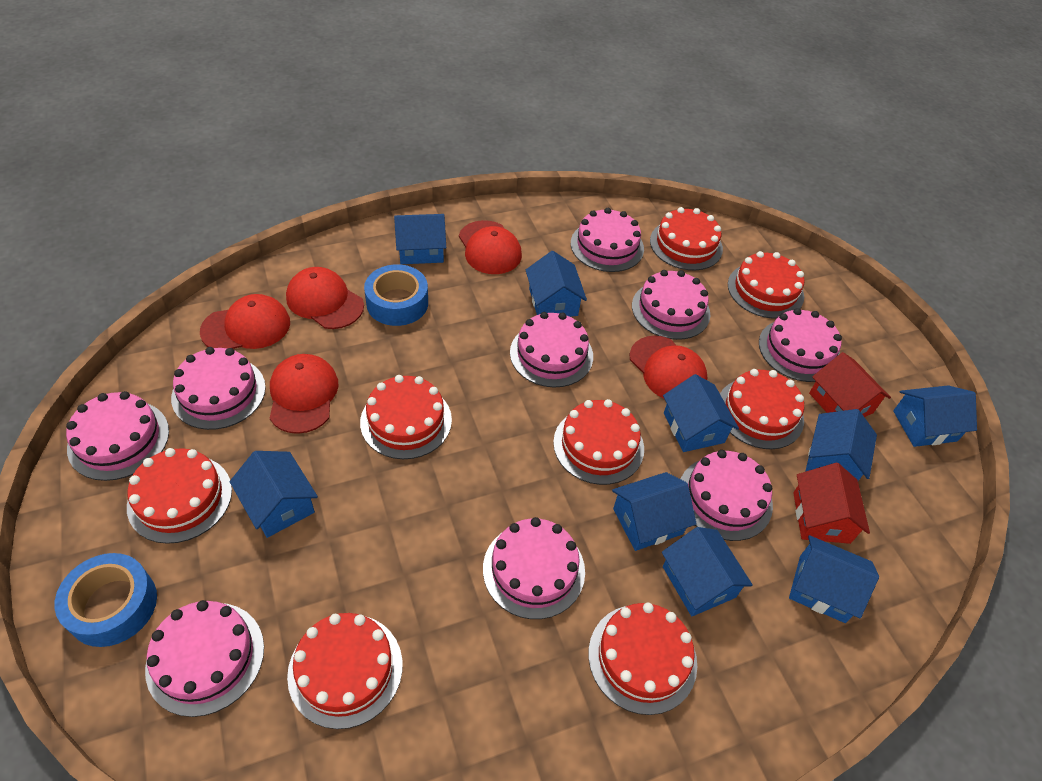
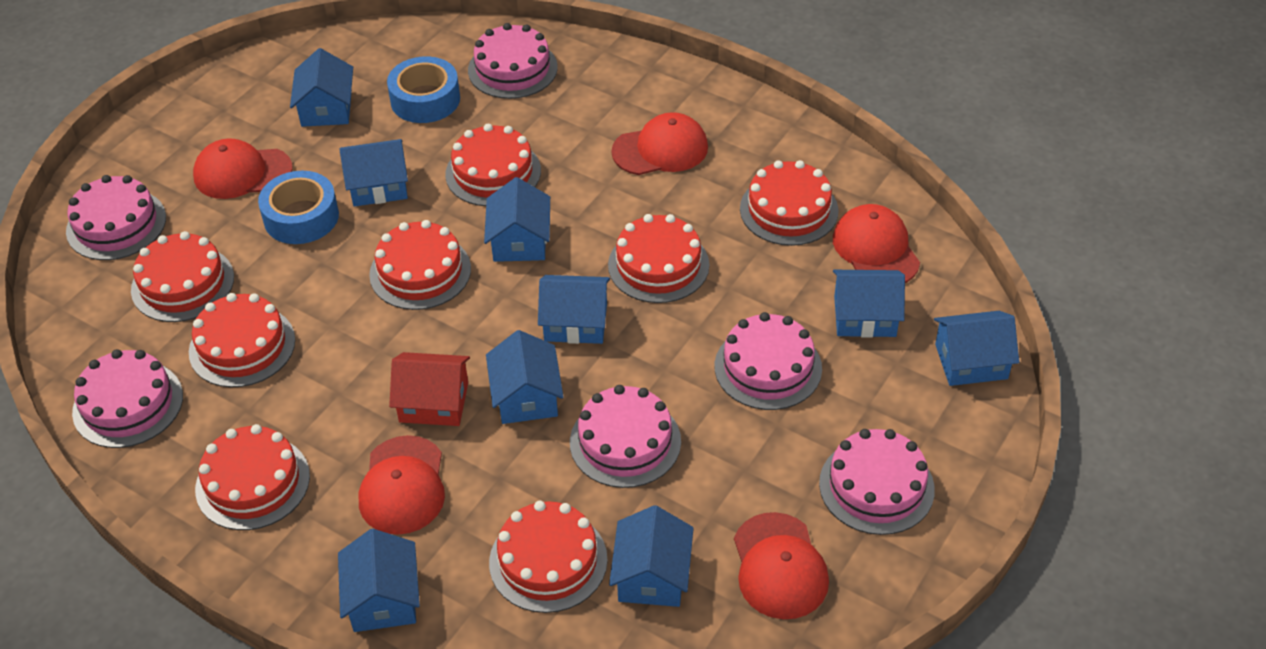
pink cake: 9 -> 6
red house: 2 -> 1

